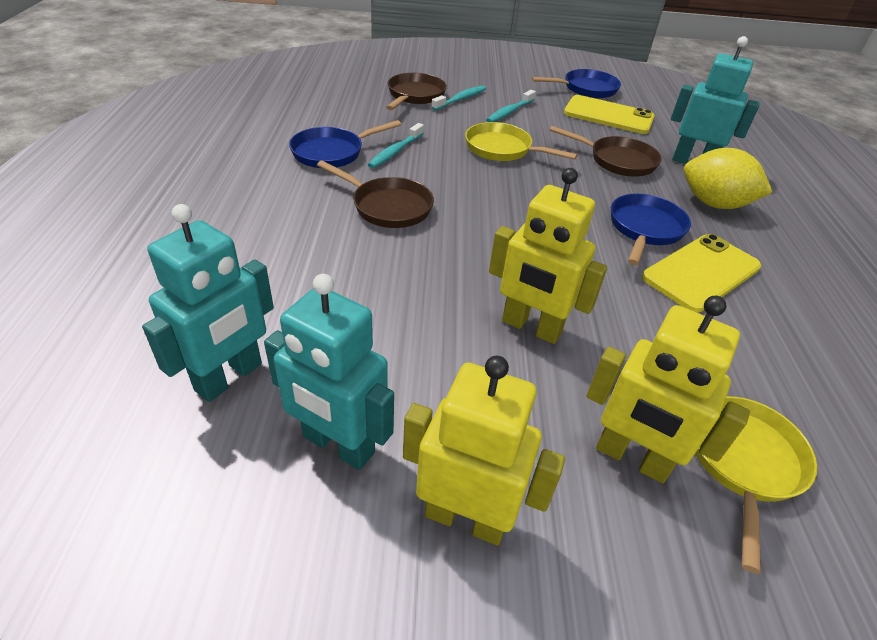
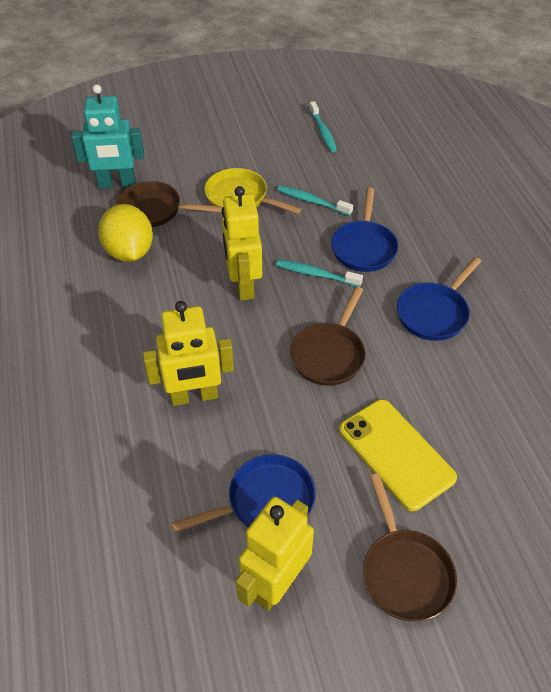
turquoise robot: 3 -> 1
yellow pan: 2 -> 1
yellow phone: 2 -> 1

